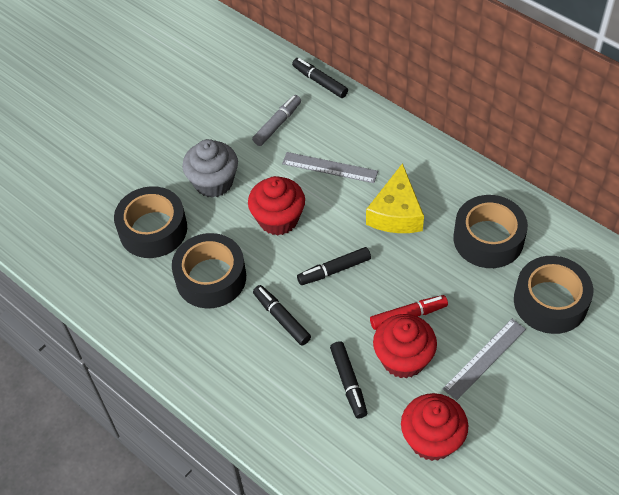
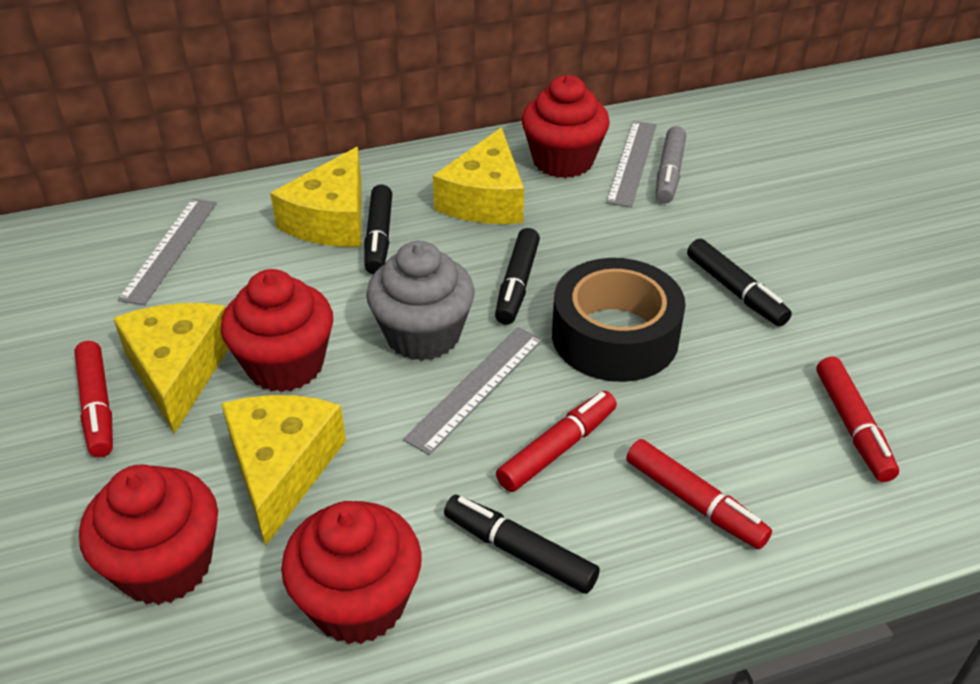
black tape: 4 -> 1
grey ruler: 2 -> 3
red cupcake: 3 -> 4
red marker: 1 -> 4
yellow cheese: 1 -> 4

